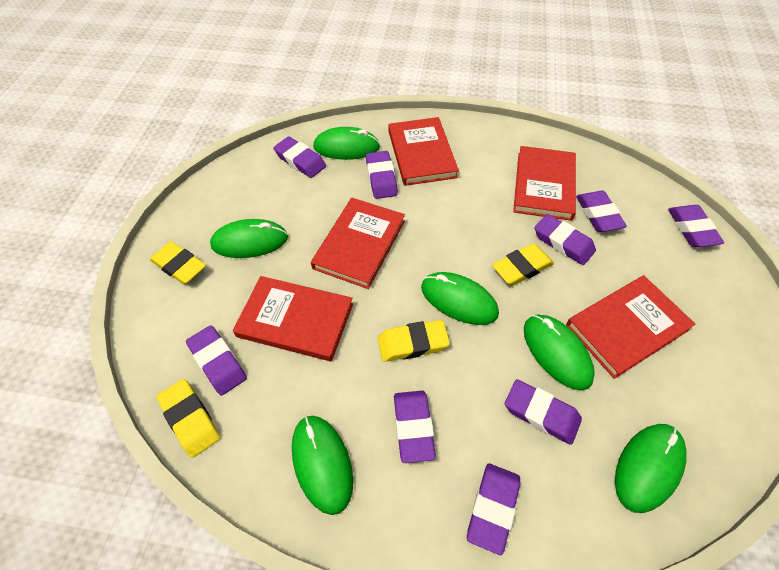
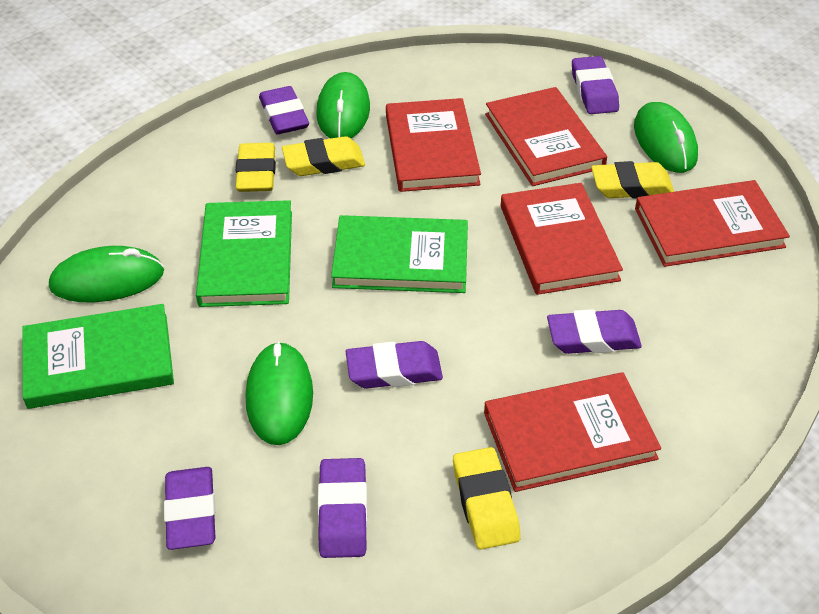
green book: 0 -> 3
green mouse: 6 -> 4
purple eraser: 9 -> 6

